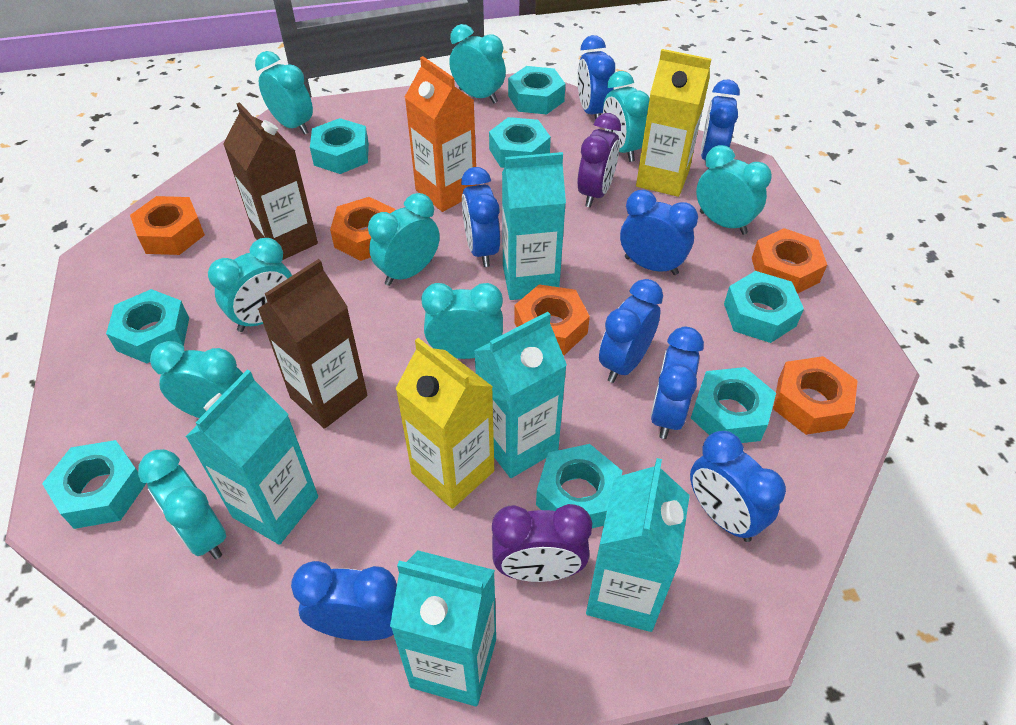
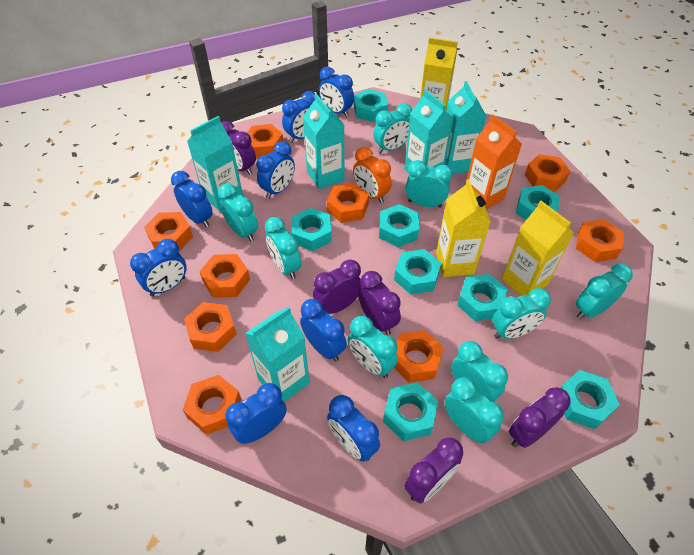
brown carton: 2 -> 0
orange clock: 0 -> 1
orange nut: 5 -> 9
purple clock: 2 -> 5
yellow carton: 2 -> 3

